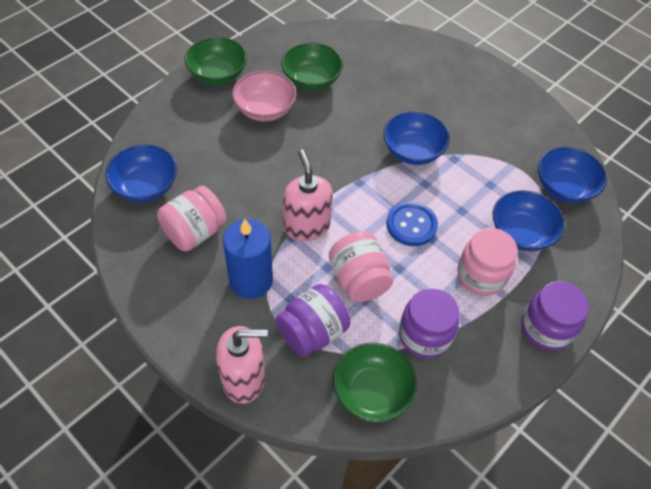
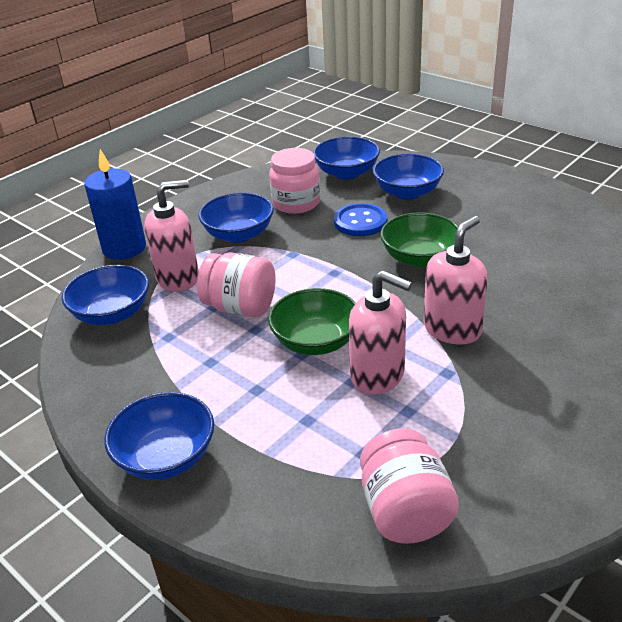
blue bowl: 4 -> 5
green bowl: 3 -> 2
pink bowl: 1 -> 0
pink soap dispenser: 2 -> 3
purple jar: 3 -> 0

